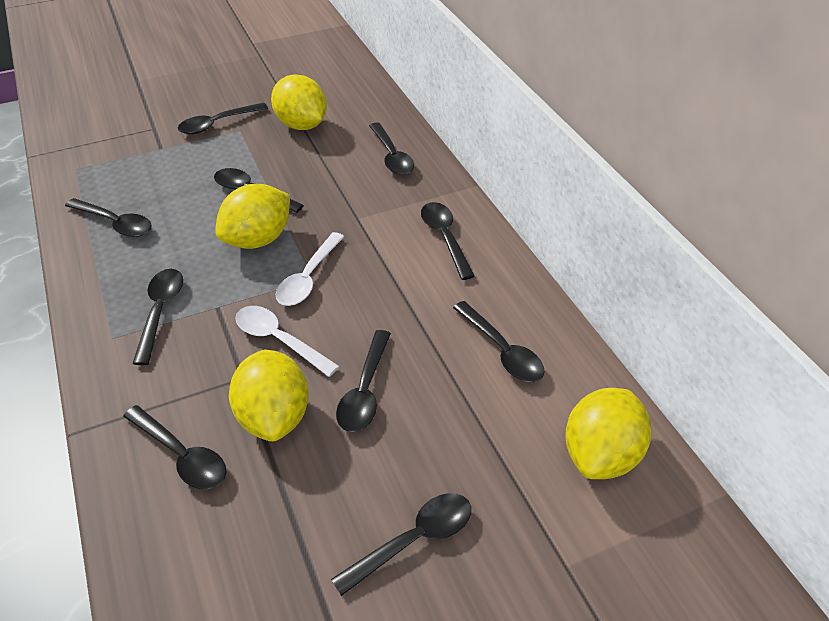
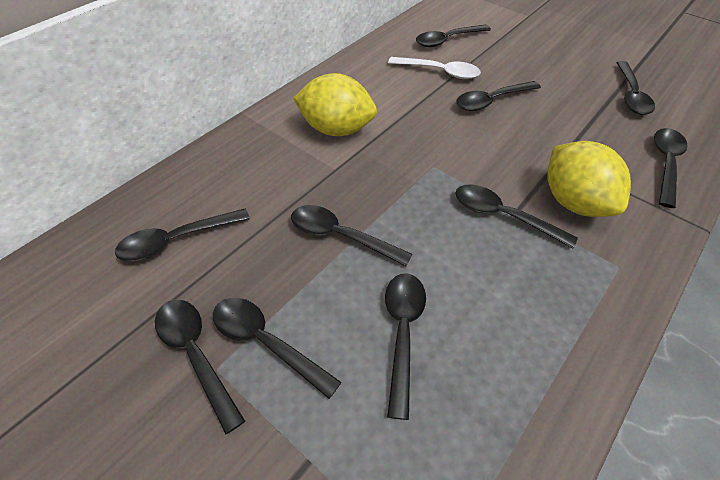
white spoon: 2 -> 1
yellow lemon: 4 -> 2

